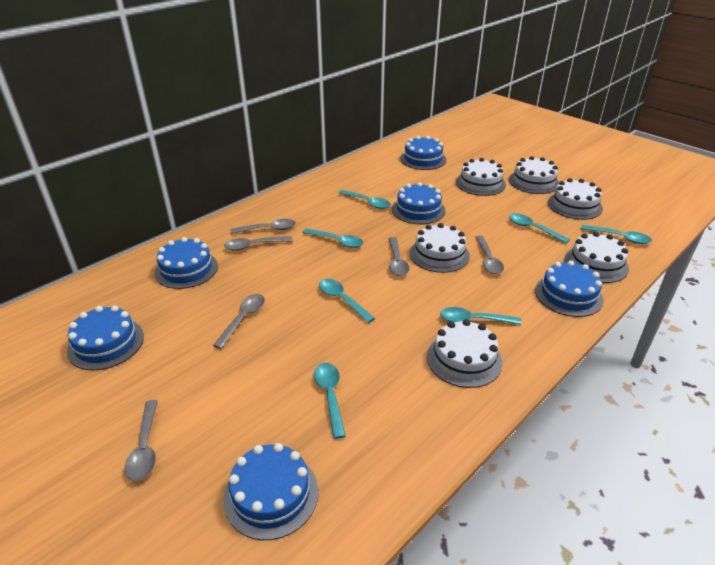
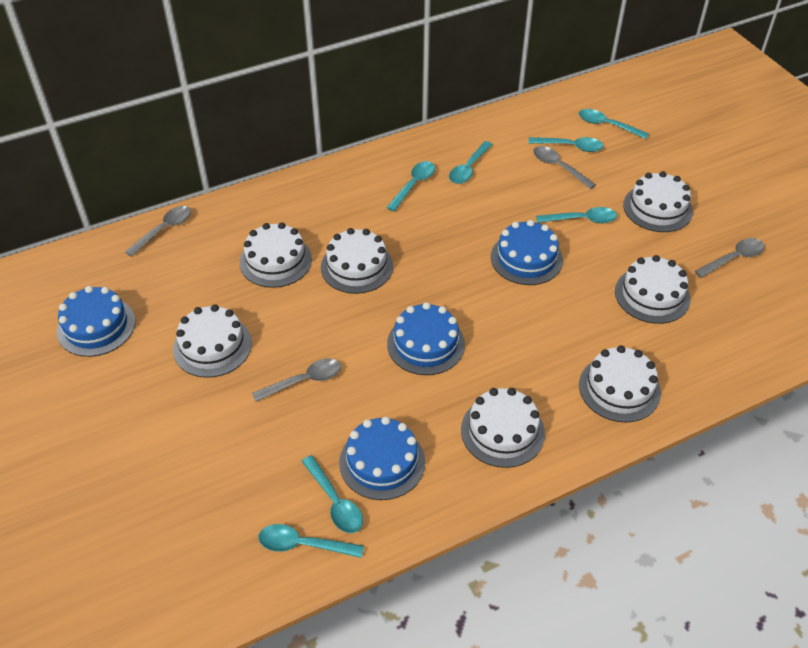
blue cake: 6 -> 4
grey spoon: 6 -> 4
white cake: 6 -> 7

